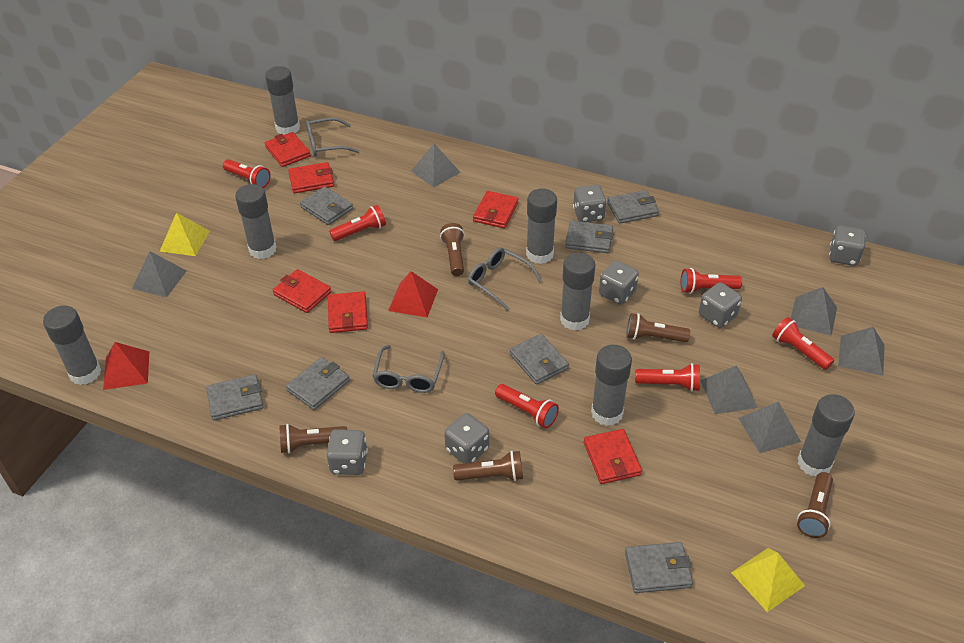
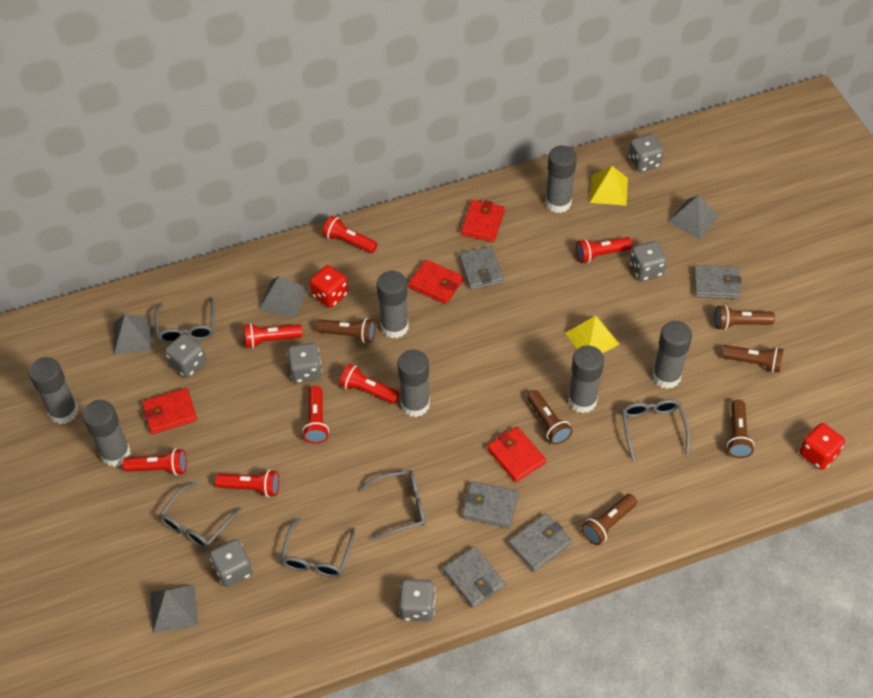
brown flashlight: 5 -> 6
grey glasses: 3 -> 5
grey pyramid: 6 -> 4
grey wallet: 7 -> 5
red dice: 0 -> 2
red flashlight: 6 -> 7
red pyramid: 2 -> 0
red wallet: 6 -> 4

